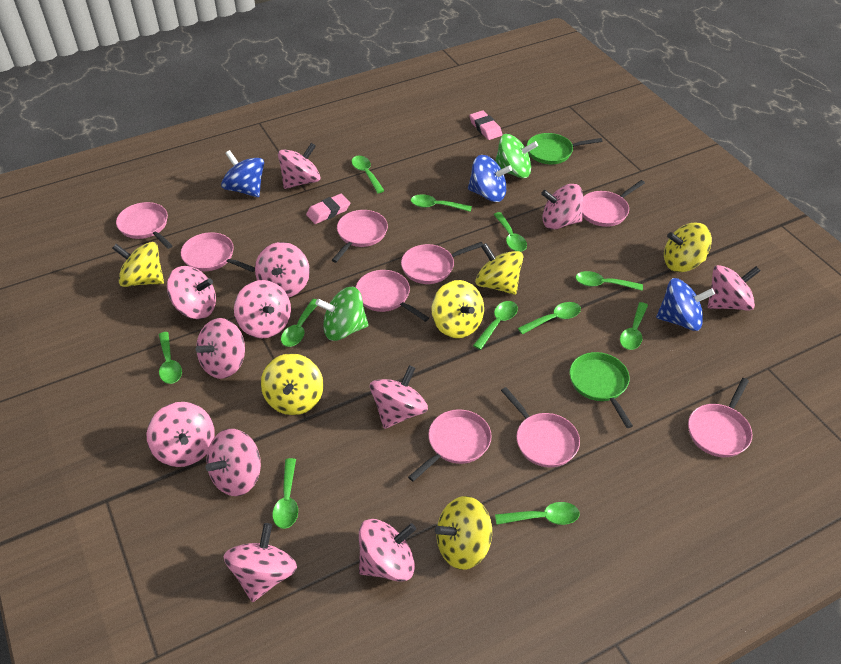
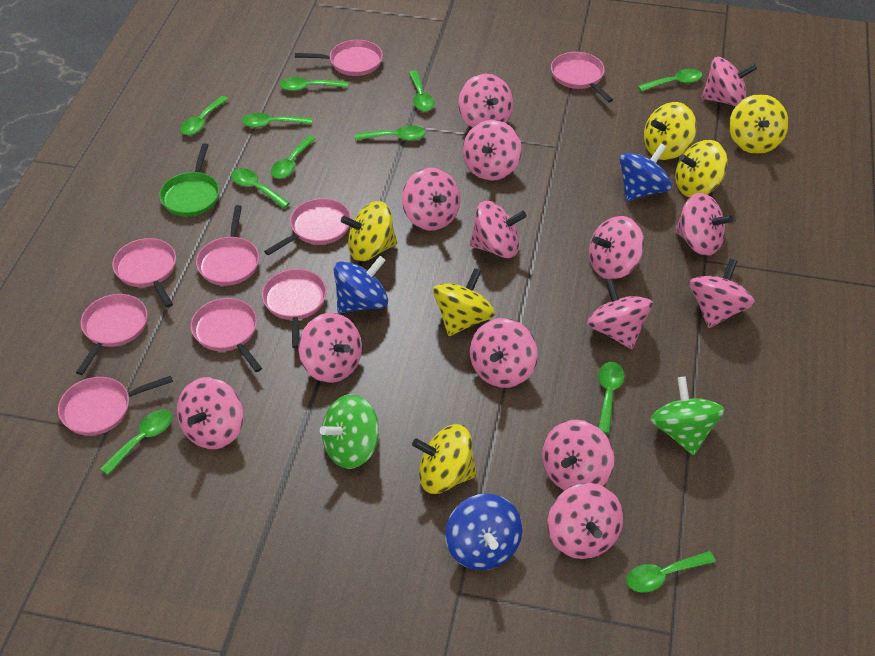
green pan: 2 -> 1
pink eraser: 2 -> 0
pink spinning top: 12 -> 14

